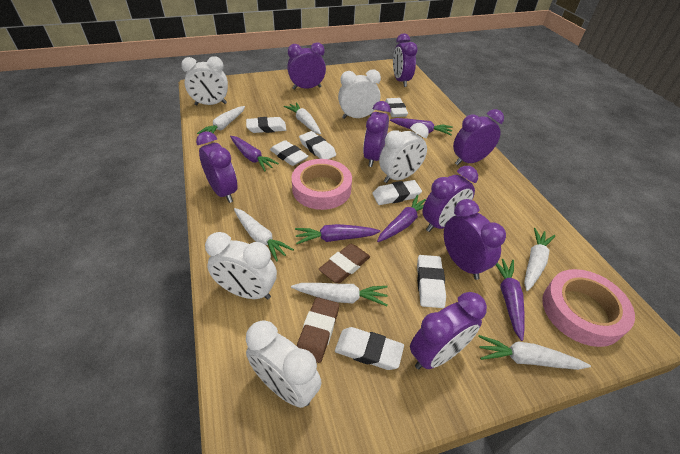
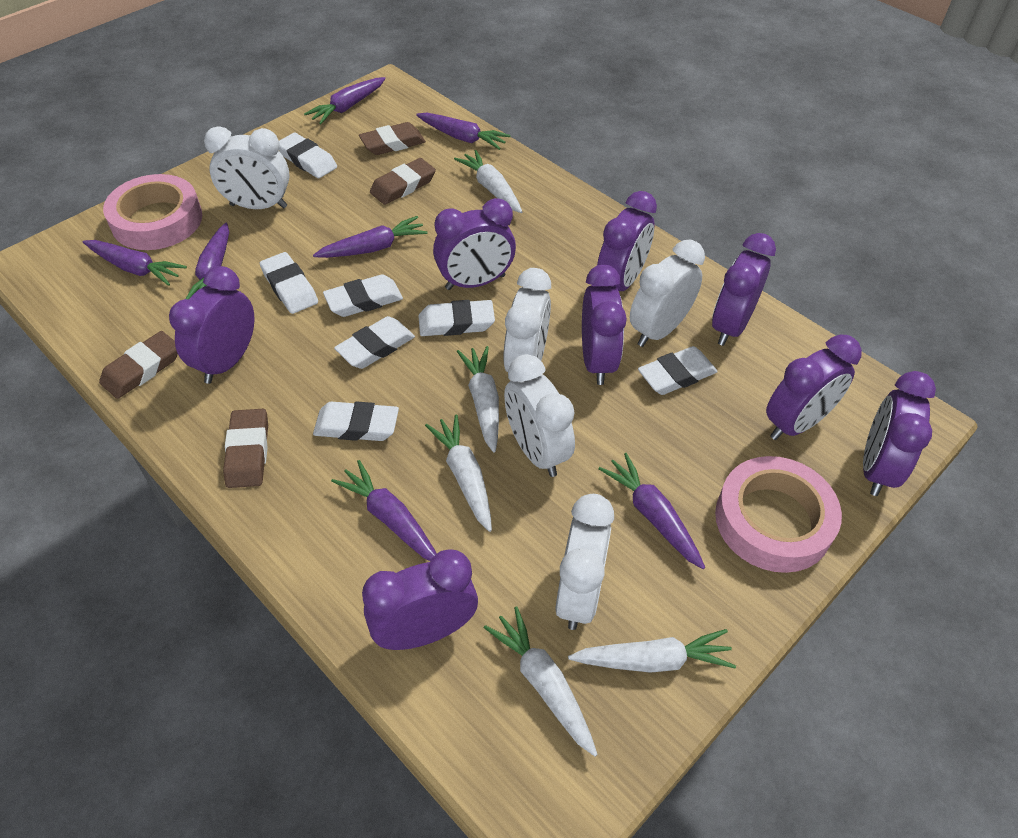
brown eraser: 2 -> 4
purple carrot: 5 -> 7
white carrot: 6 -> 5

